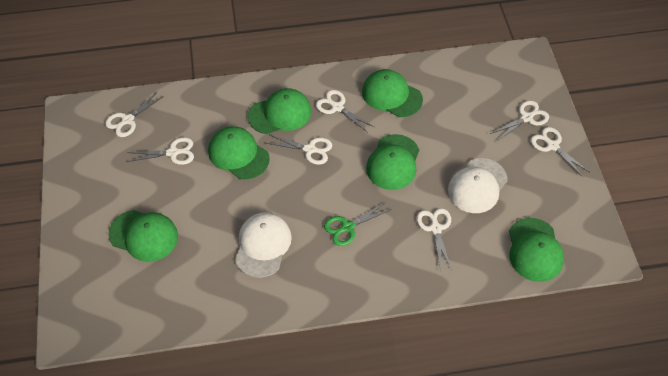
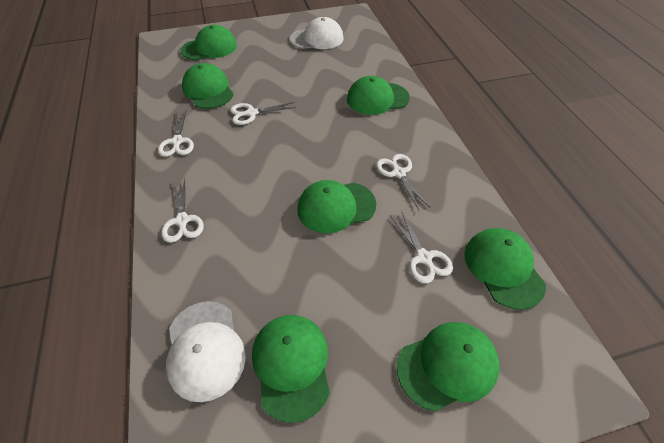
green cap: 6 -> 7
green scissors: 1 -> 0
white scissors: 7 -> 5

